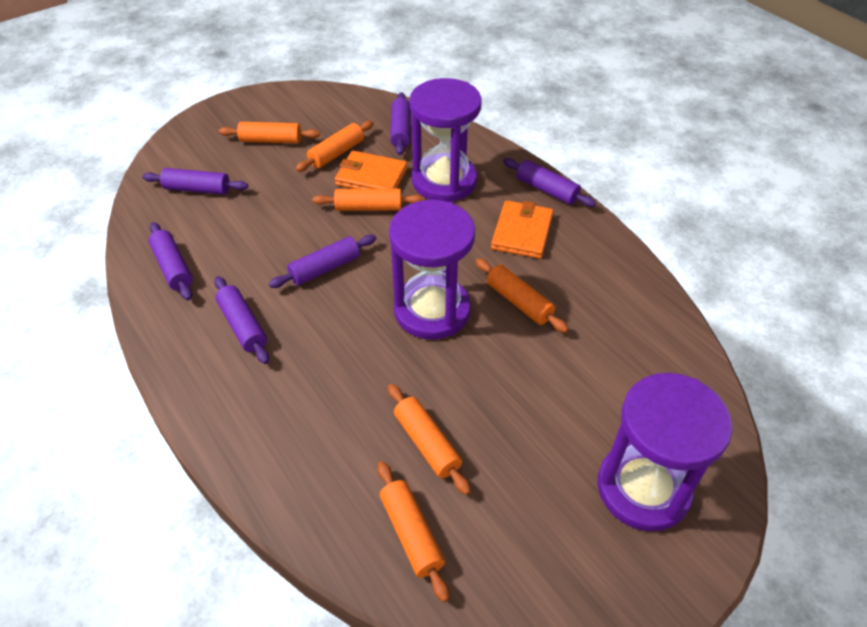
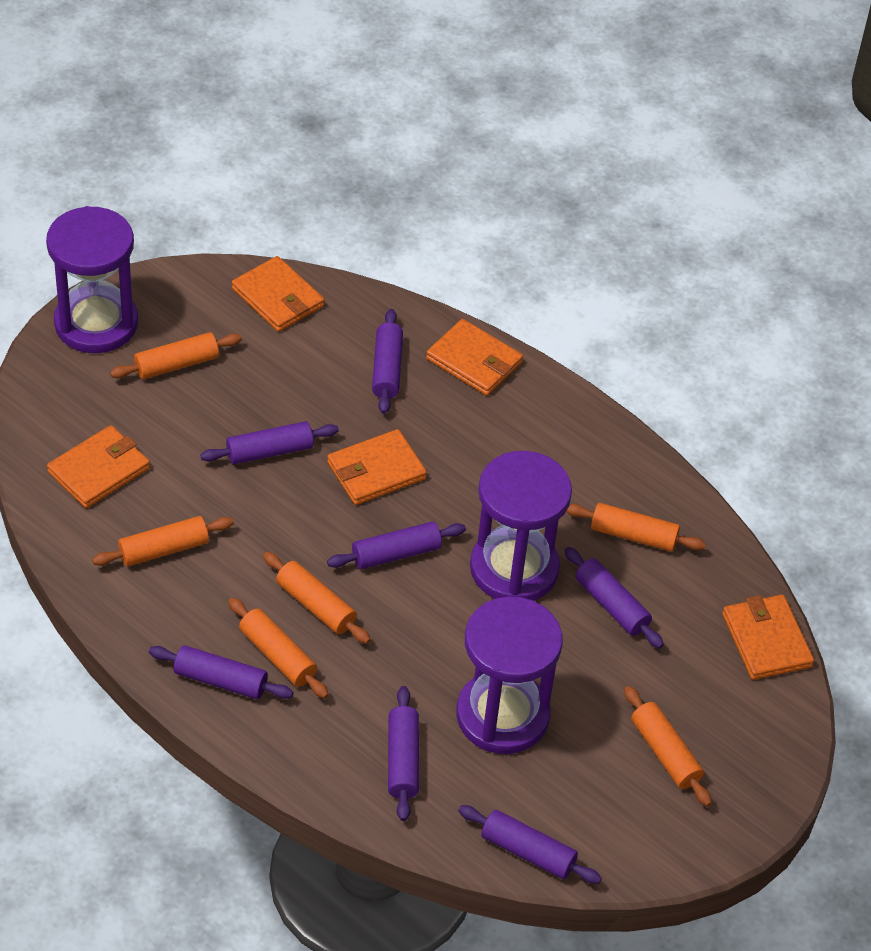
orange wallet: 2 -> 5
purple rolling pin: 6 -> 7

